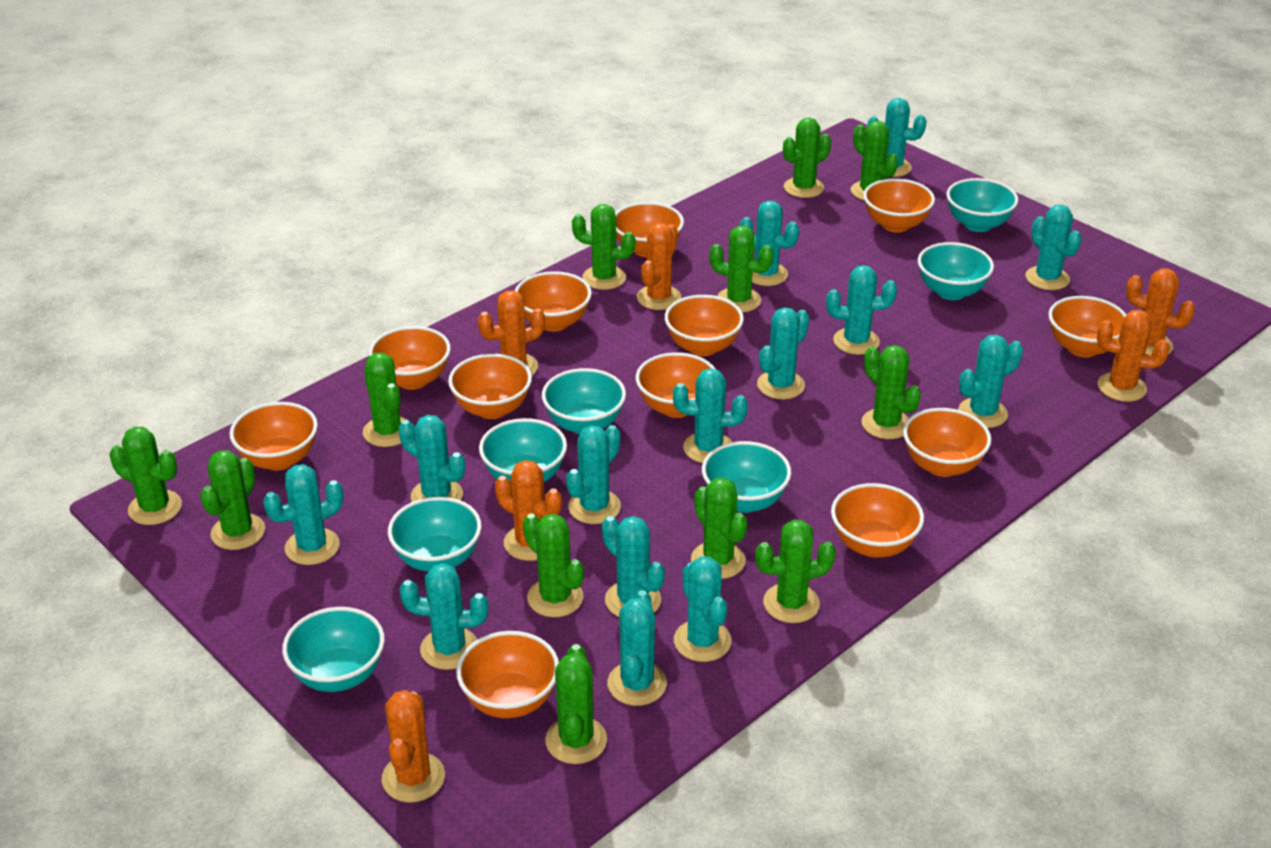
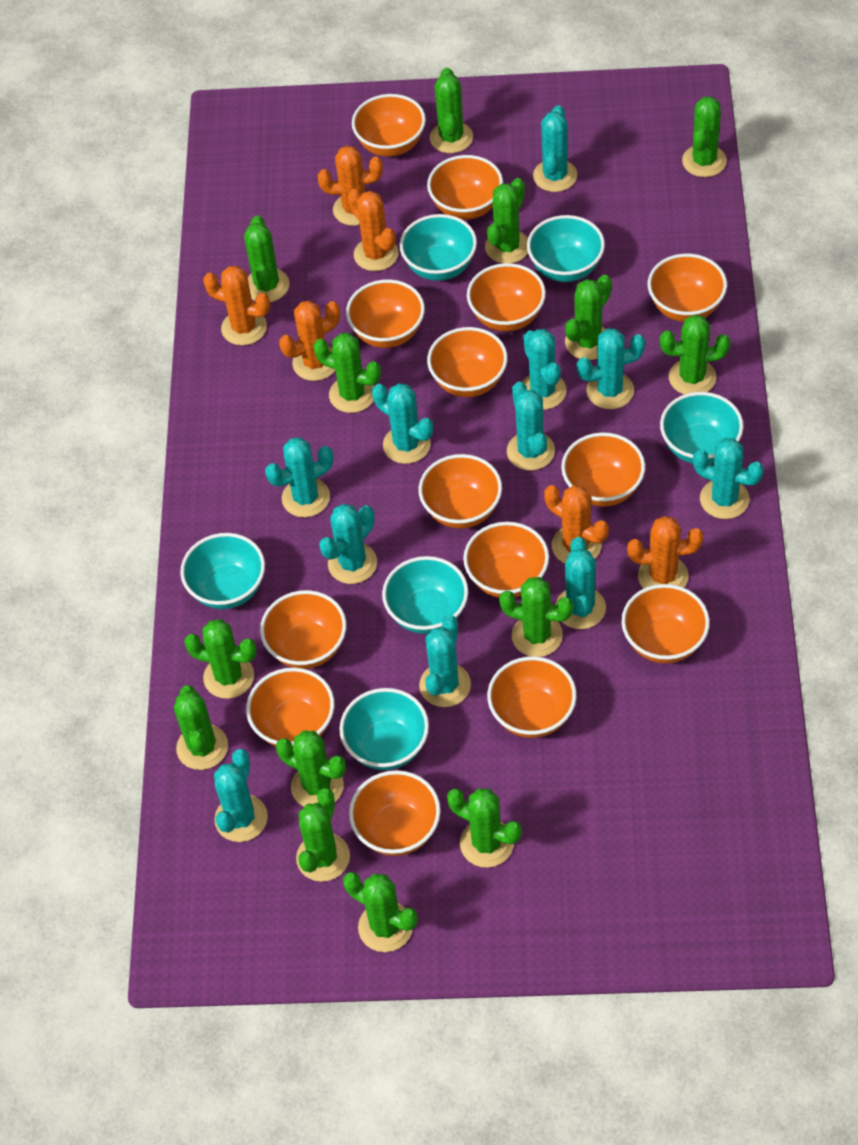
green cactus: 12 -> 14
orange bowl: 12 -> 14
turquoise bowl: 7 -> 6
turquoise cactus: 14 -> 11

